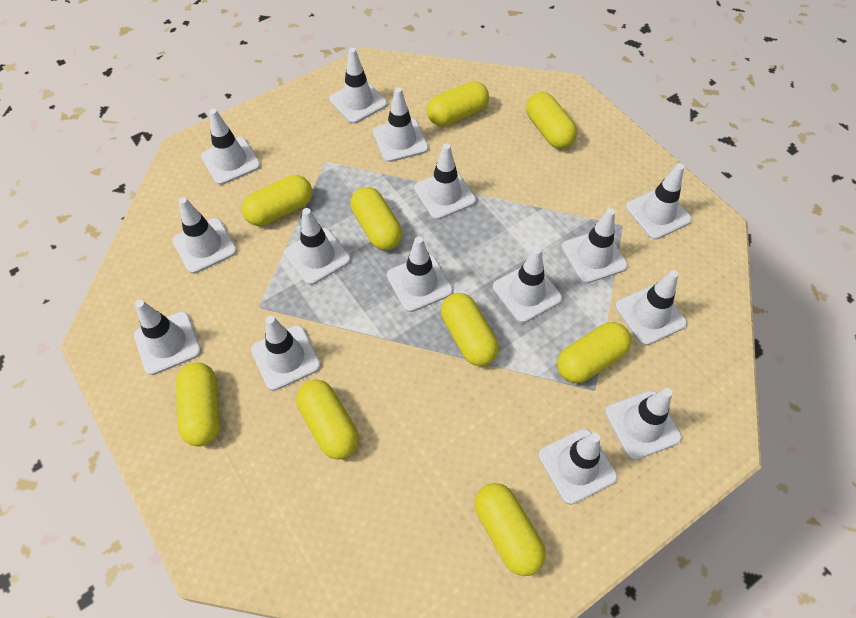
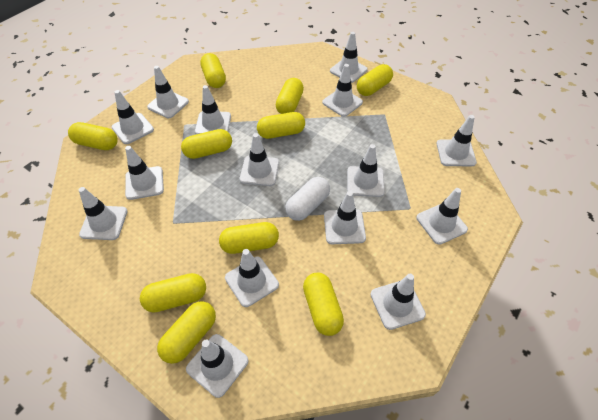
white capsule: 0 -> 1
yellow capsule: 9 -> 10

